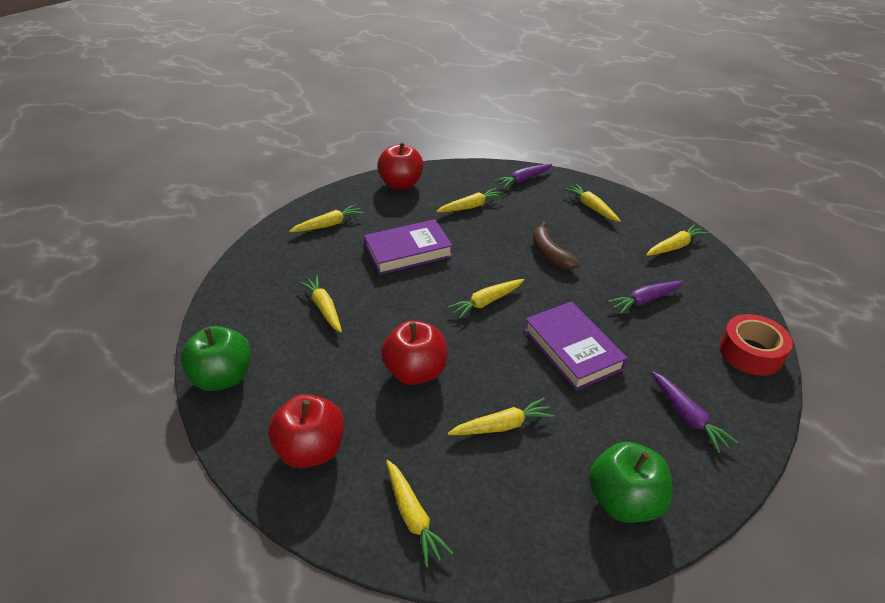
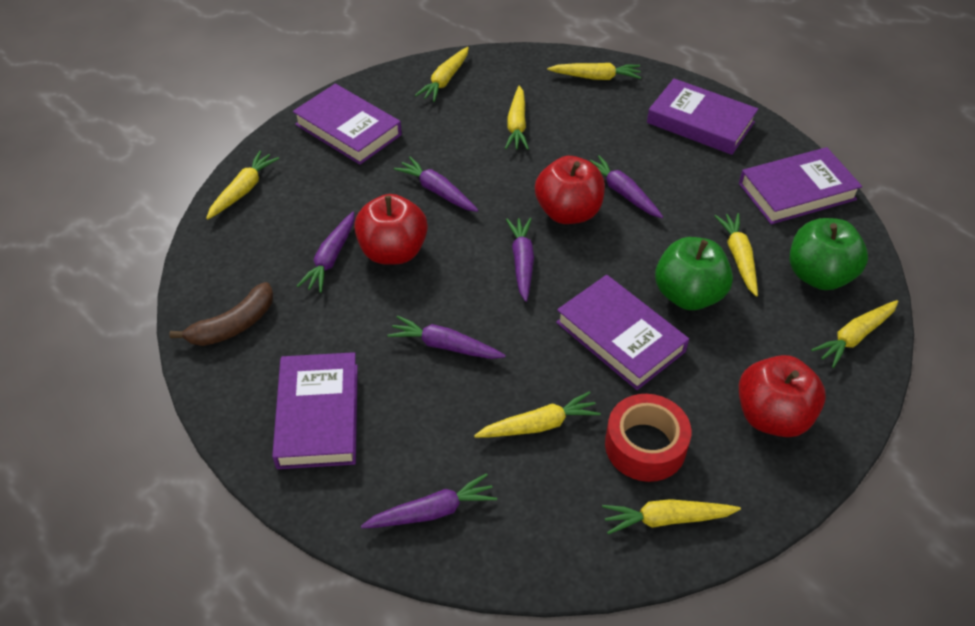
purple book: 2 -> 5
purple carrot: 3 -> 6

